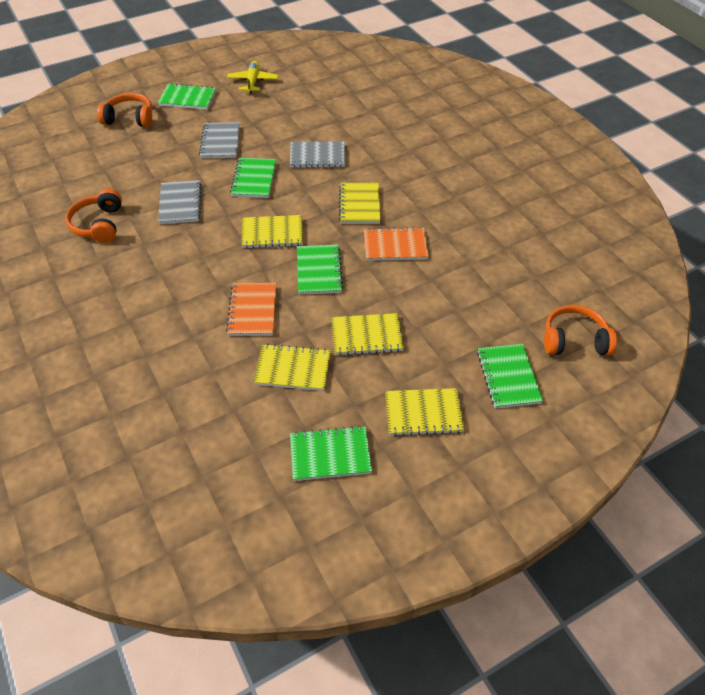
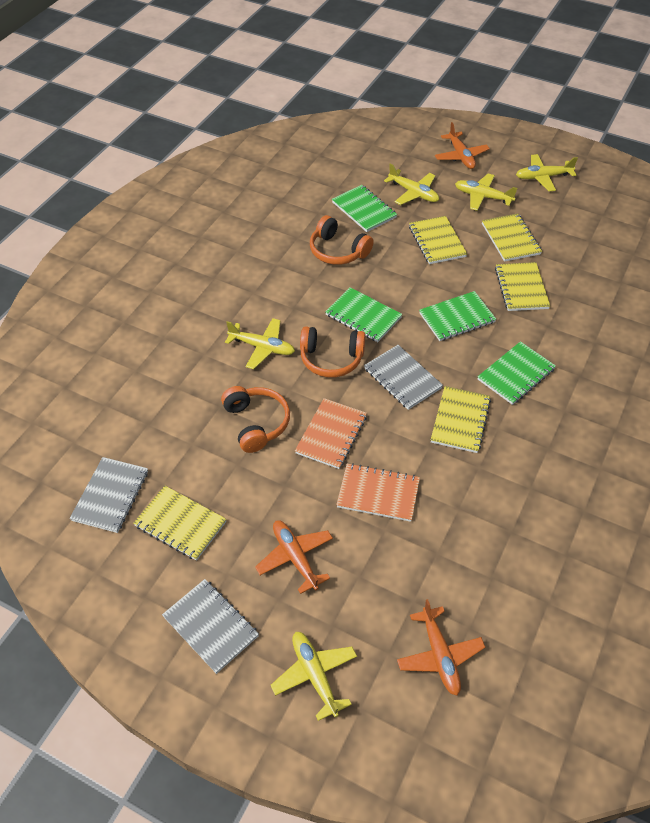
green notebook: 5 -> 4
orange plane: 0 -> 3
yellow plane: 1 -> 5

